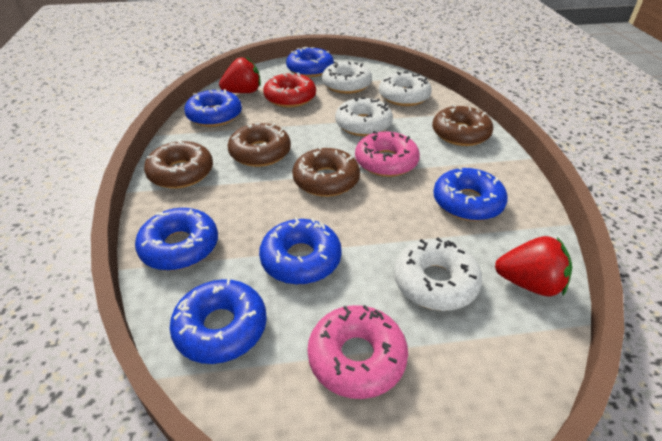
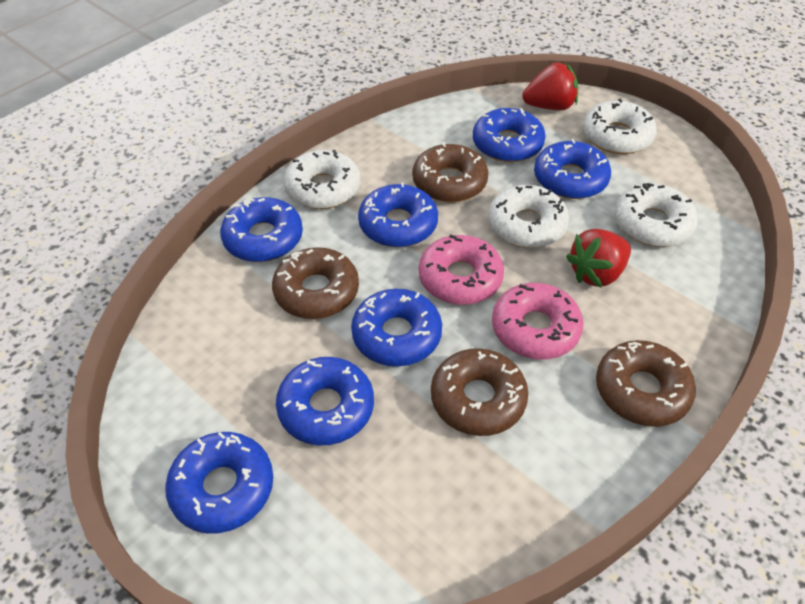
blue donut: 6 -> 7
red donut: 1 -> 0

